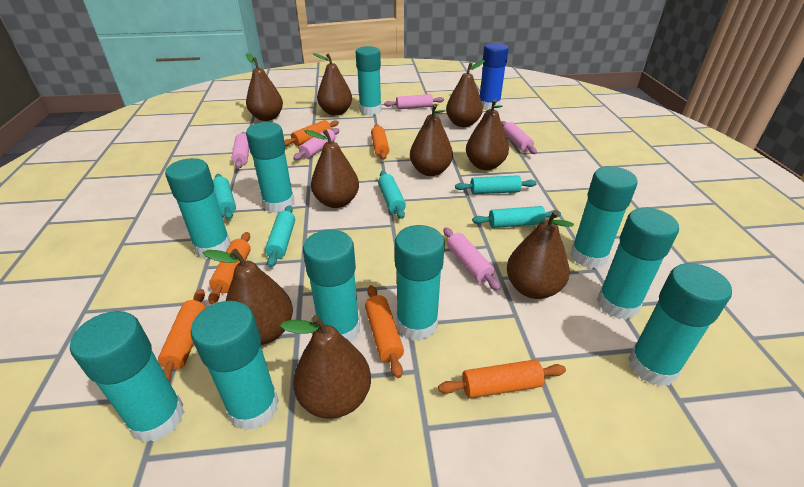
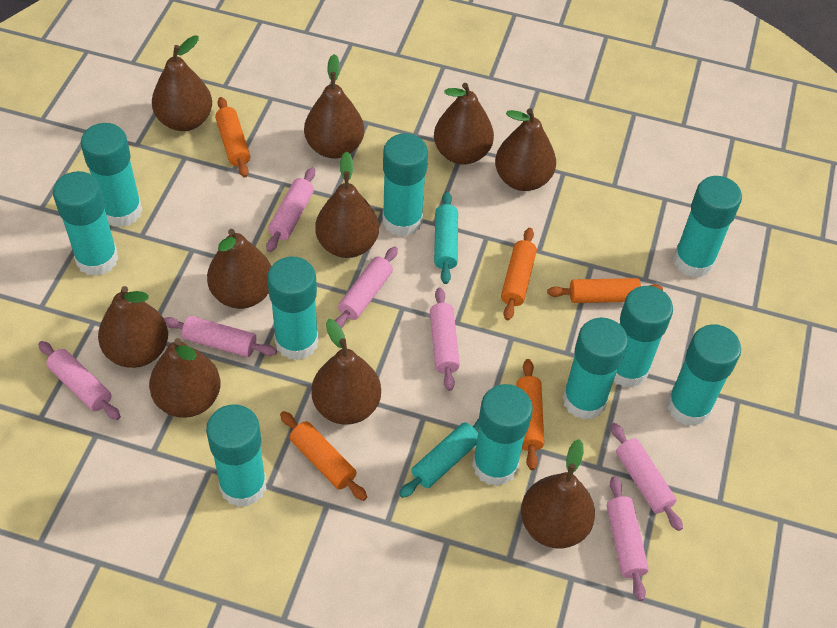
blue glue stick: 1 -> 0
brown pear: 9 -> 10
orange rolling pin: 6 -> 5
pink rolling pin: 5 -> 7
turquoise rolling pin: 5 -> 2

